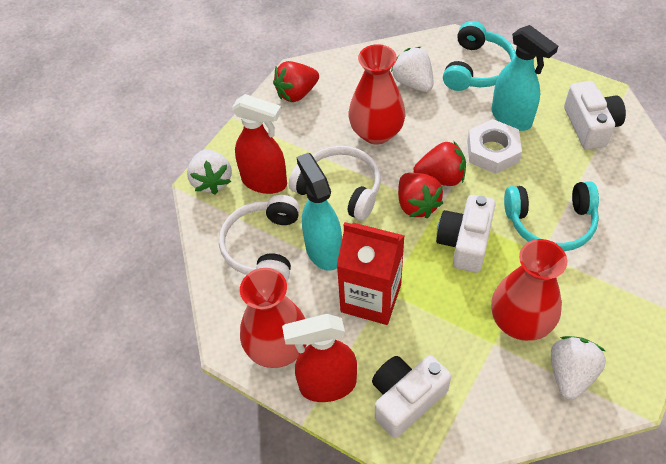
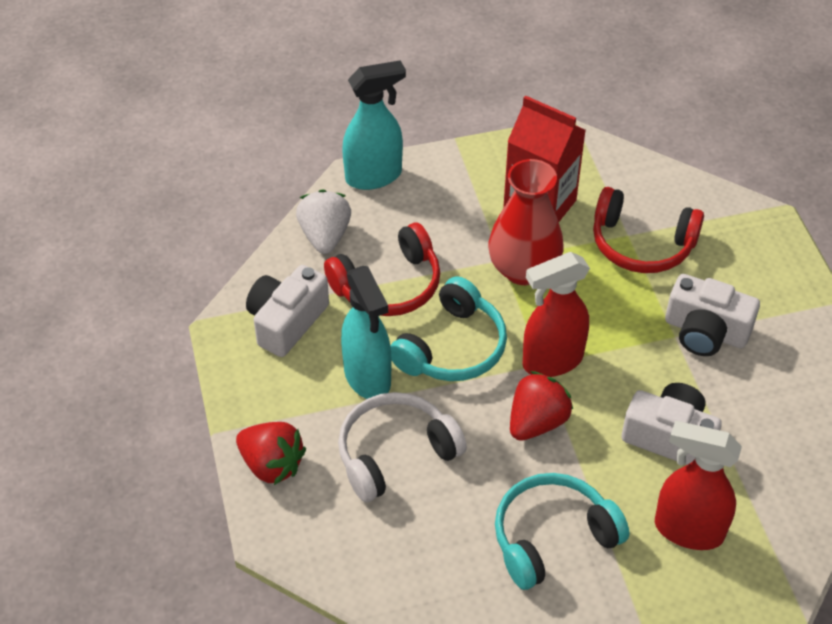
red headphones: 0 -> 2
red strawberry: 3 -> 2
red vase: 3 -> 1
white headphones: 2 -> 1
white nut: 1 -> 0
white strawberry: 3 -> 1

